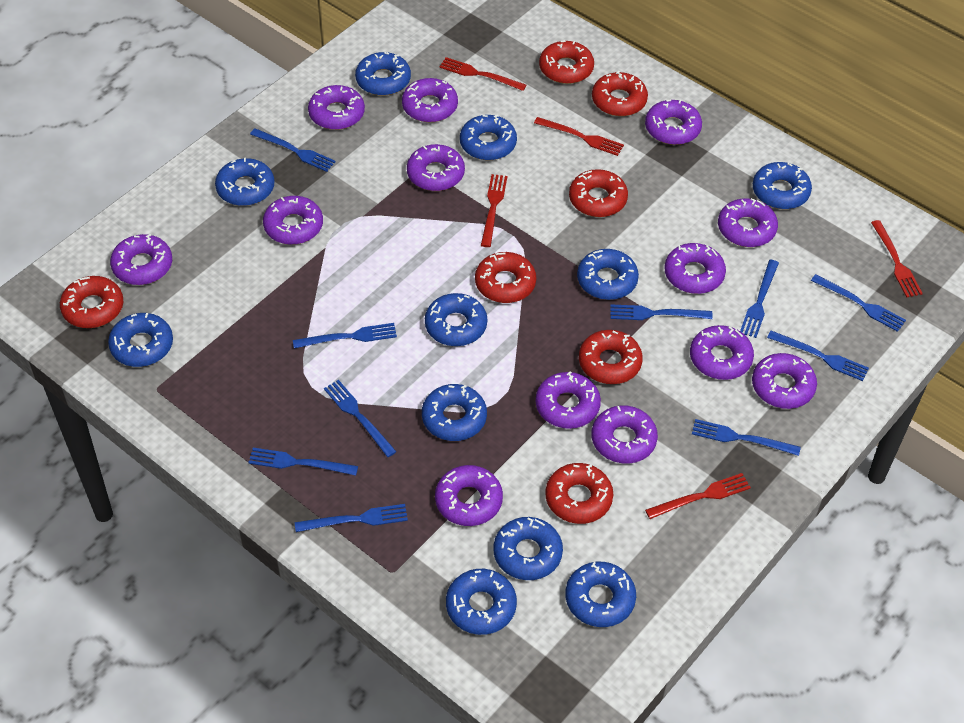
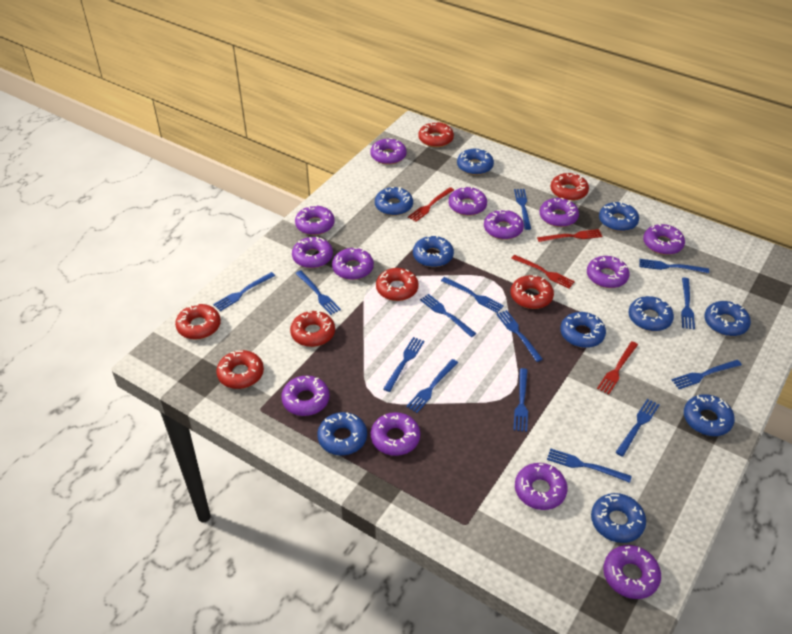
blue donut: 11 -> 10
blue fork: 10 -> 14
red fork: 5 -> 4

